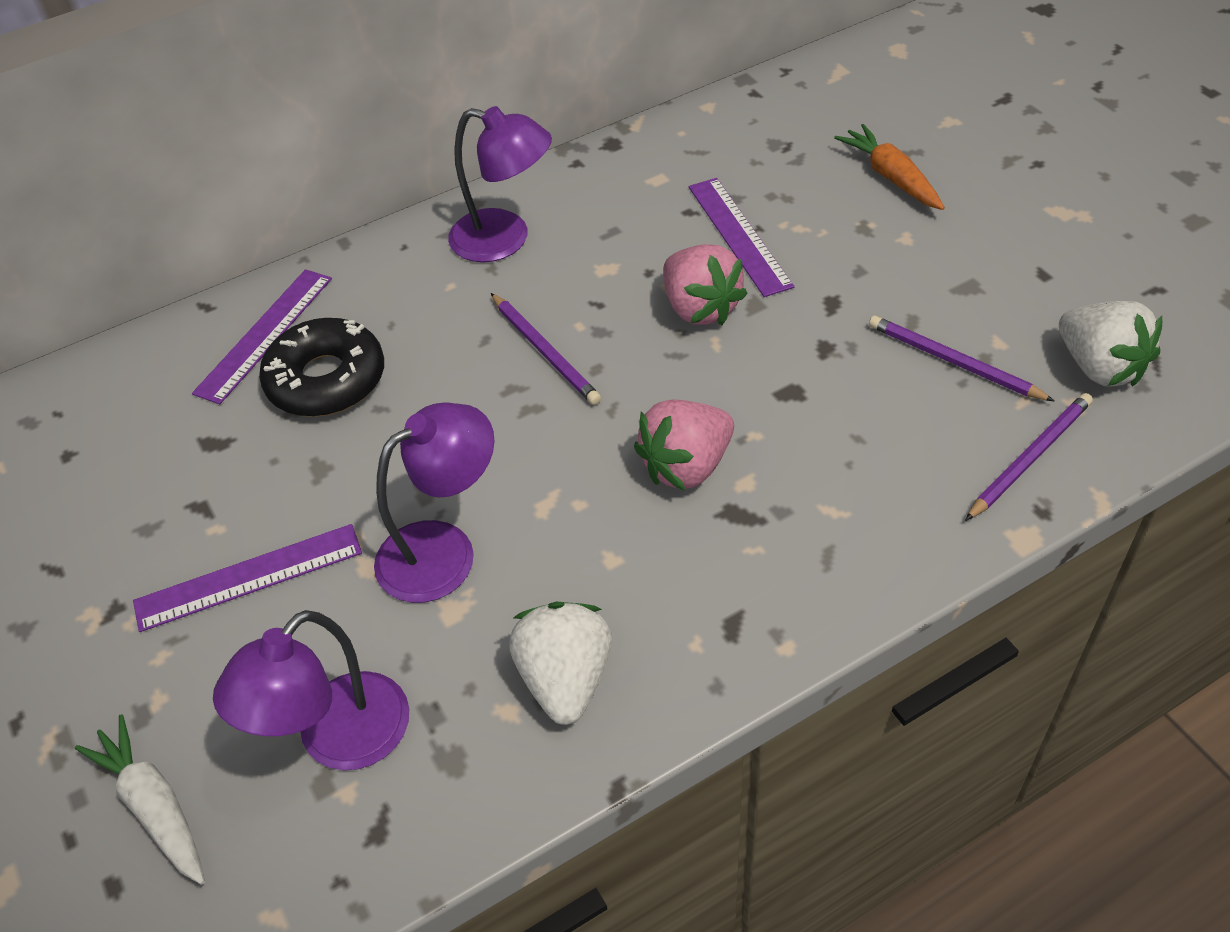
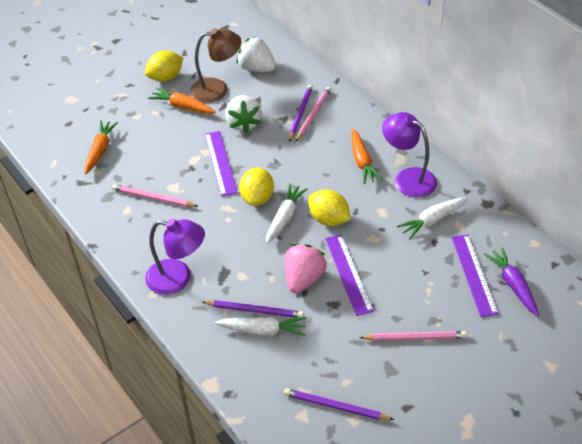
black donut: 1 -> 0
brown lamp: 0 -> 1
orange carrot: 1 -> 3
pink pencil: 0 -> 3
pink strawberry: 2 -> 1
purple carrot: 0 -> 1
purple lamp: 3 -> 2
white carrot: 1 -> 3
yellow lemon: 0 -> 3

